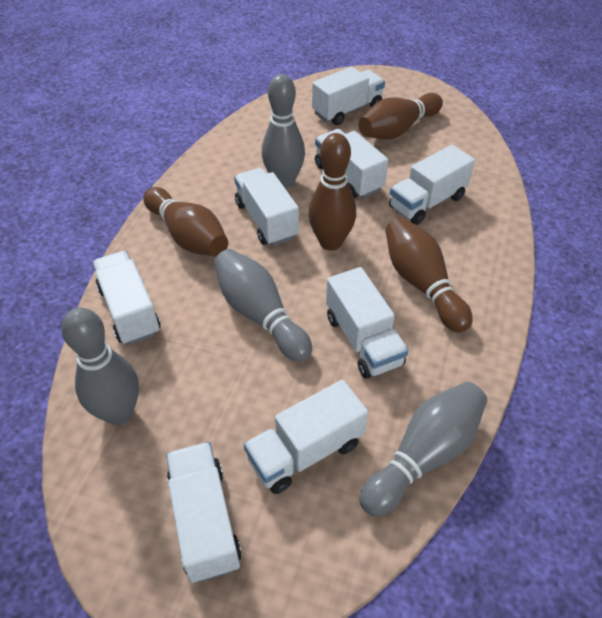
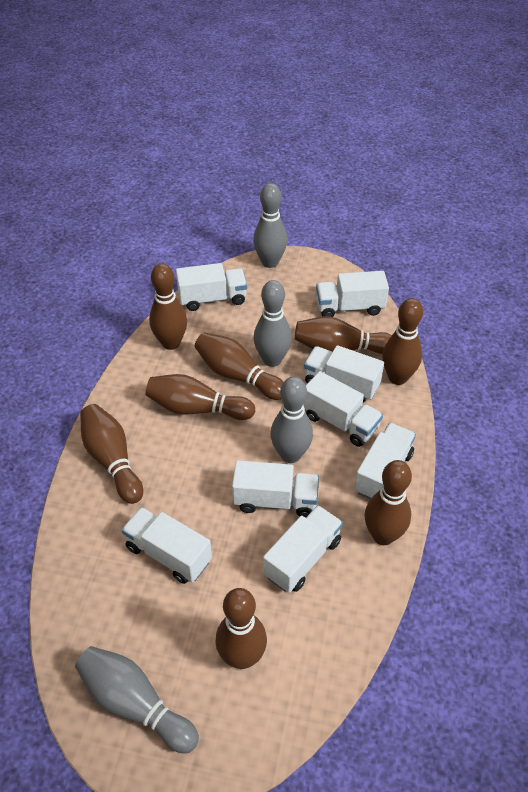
brown bowling pin: 4 -> 8

